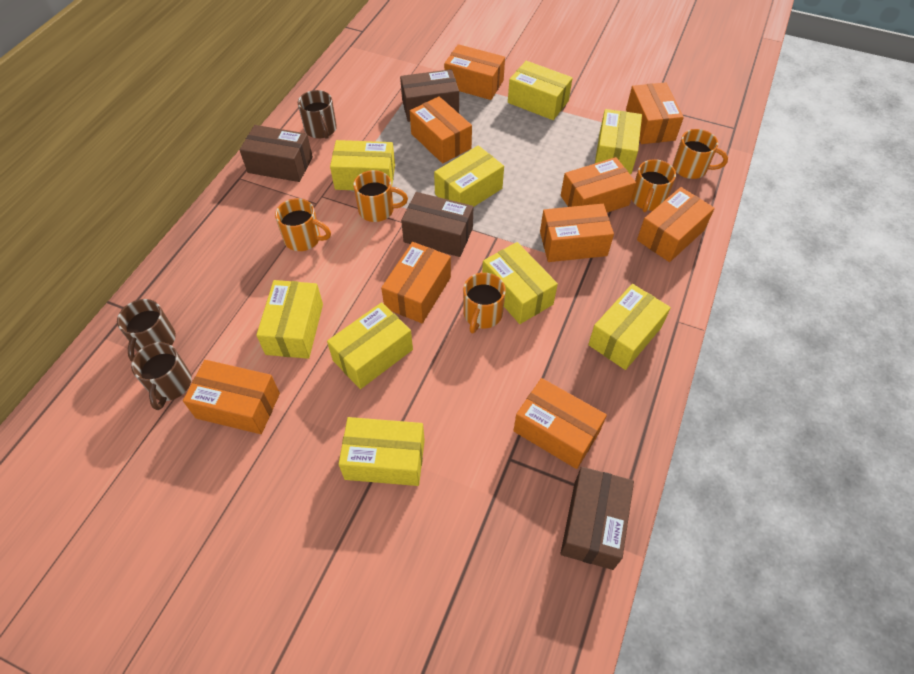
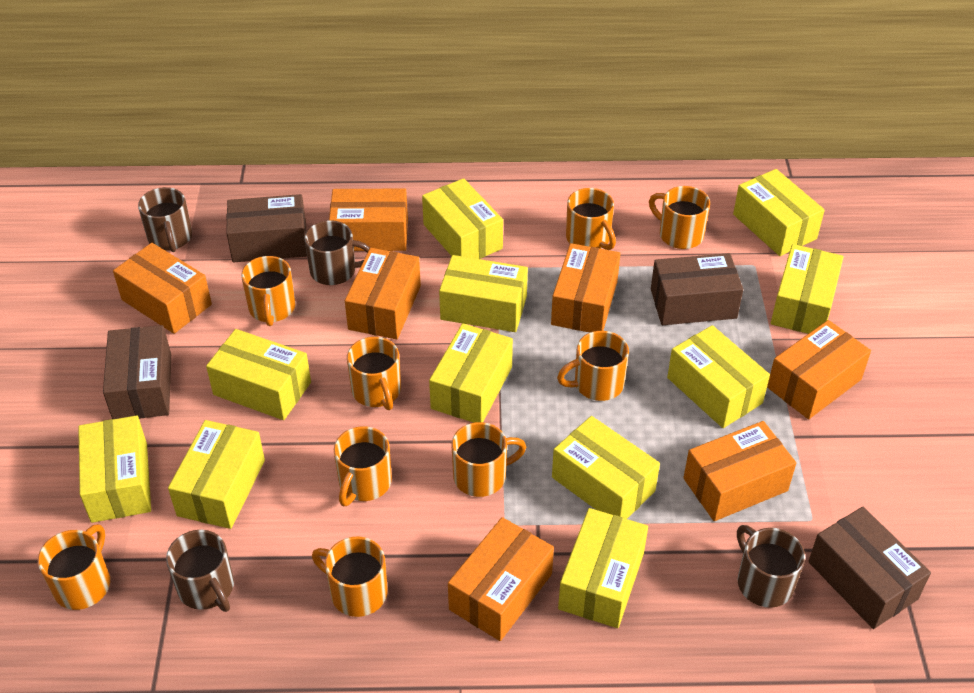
brown mug: 3 -> 4
orange box: 9 -> 7
orange mug: 5 -> 9
yellow box: 9 -> 11

